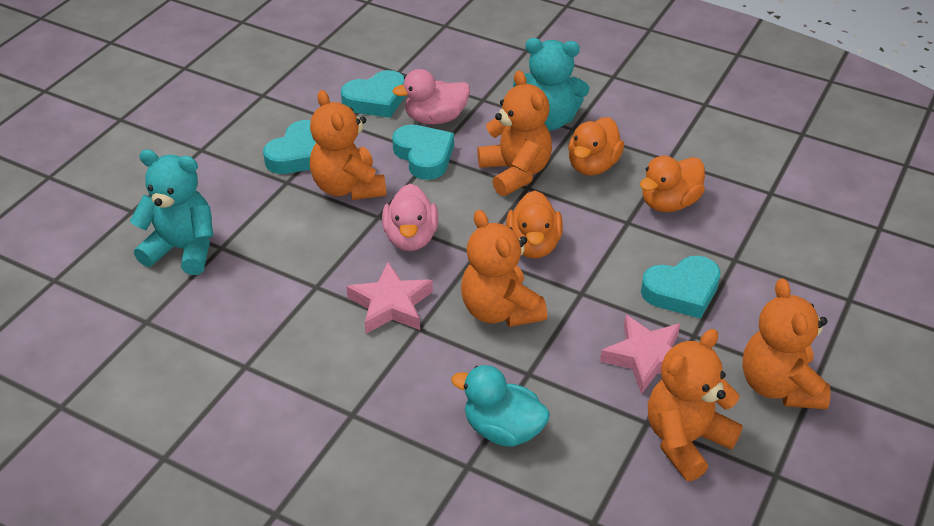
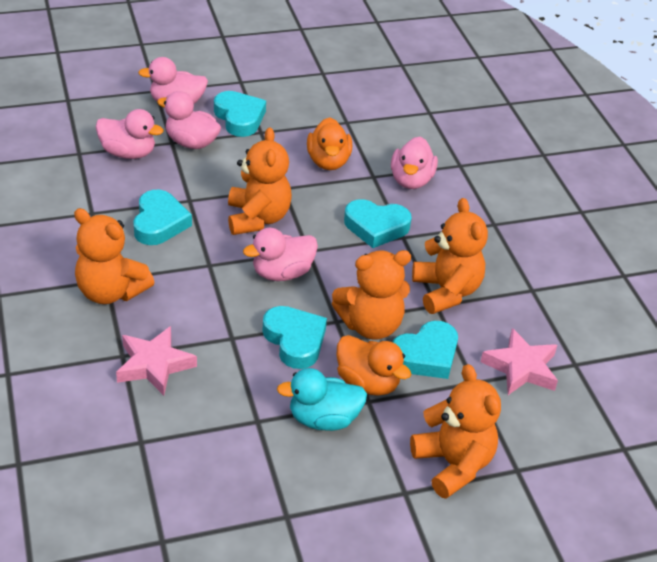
orange duck: 3 -> 2
pink duck: 2 -> 5
turquoise heart: 4 -> 5
turquoise teddy bear: 2 -> 0

